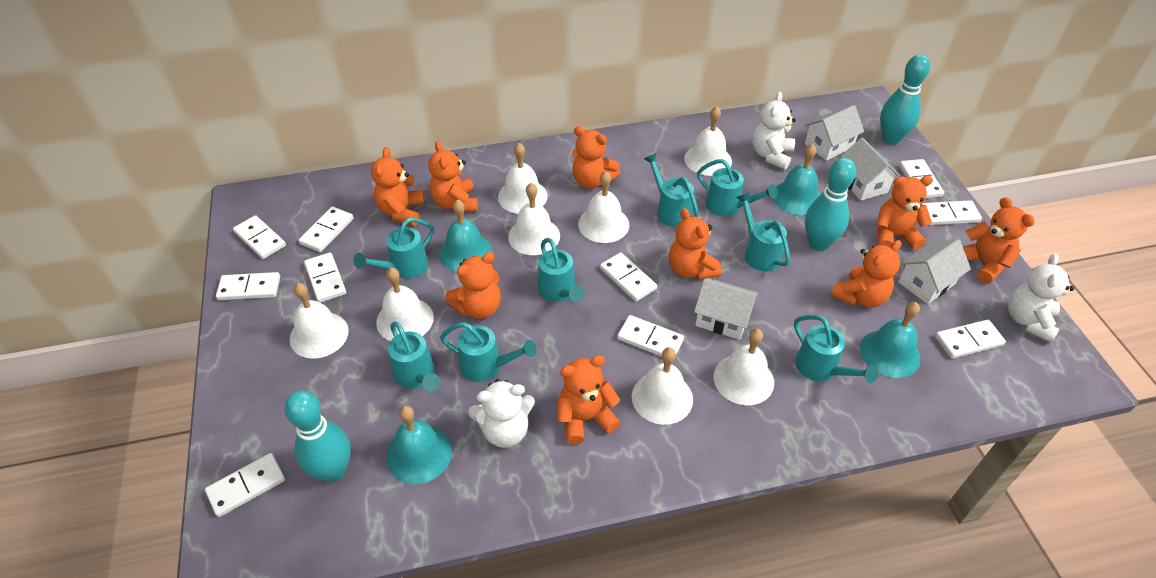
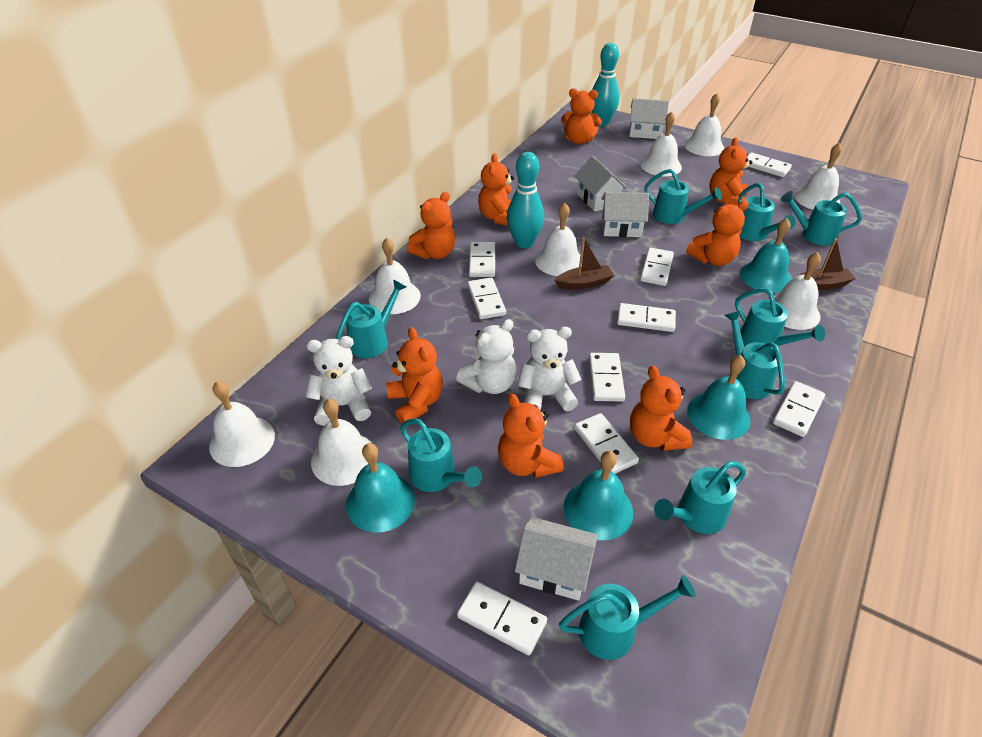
brown boat: 0 -> 2
orange teddy bear: 9 -> 8
turquoise bowling pin: 3 -> 2
turquoise watering can: 8 -> 9
white domino: 10 -> 9

